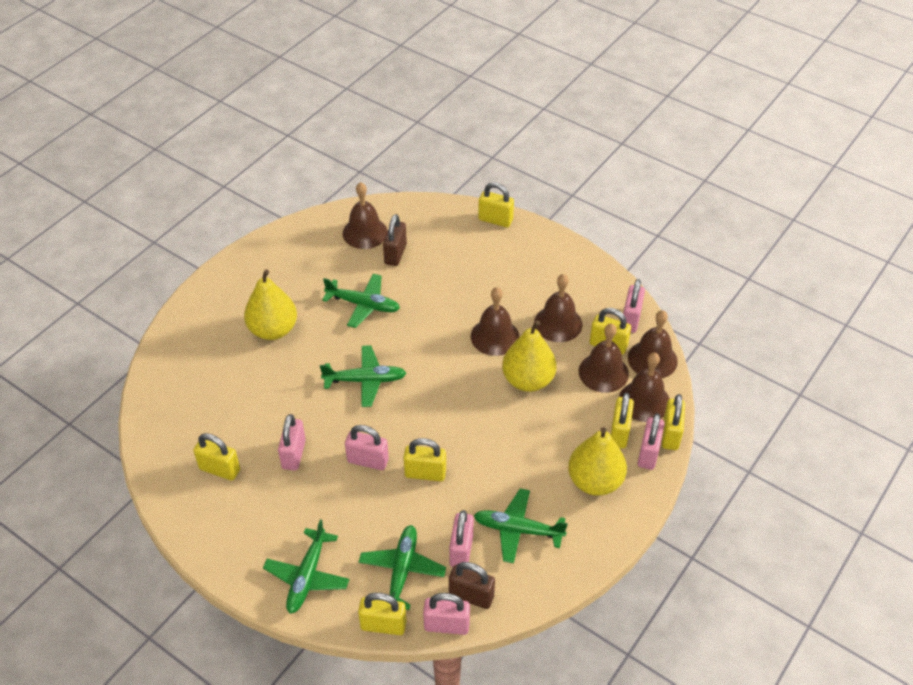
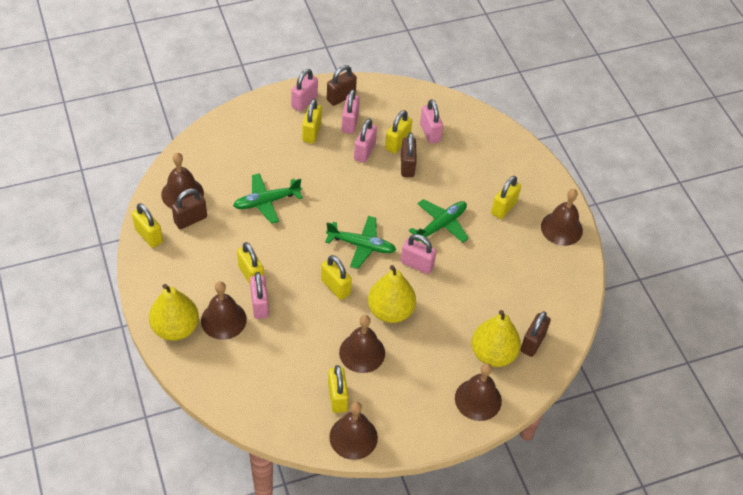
brown padlock: 2 -> 4
green plane: 5 -> 3

